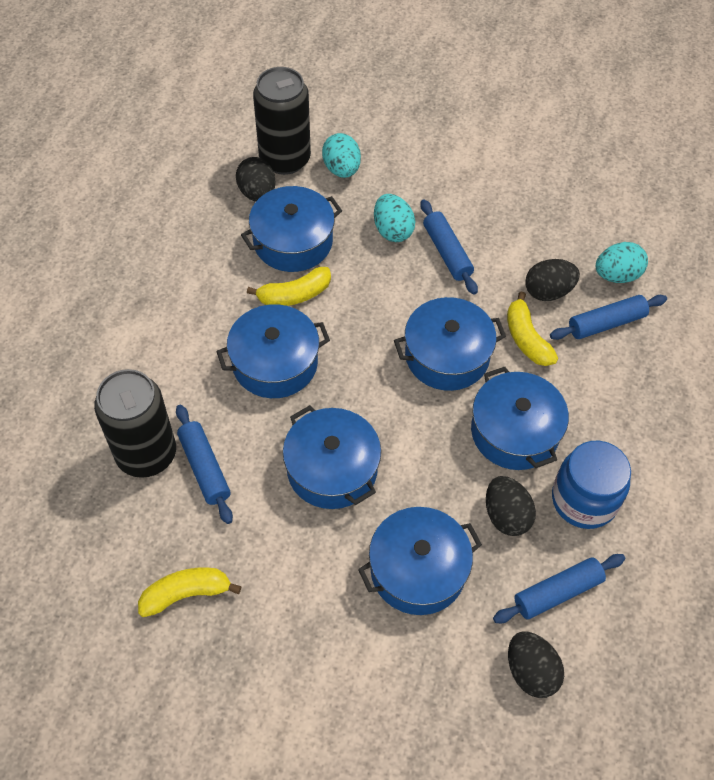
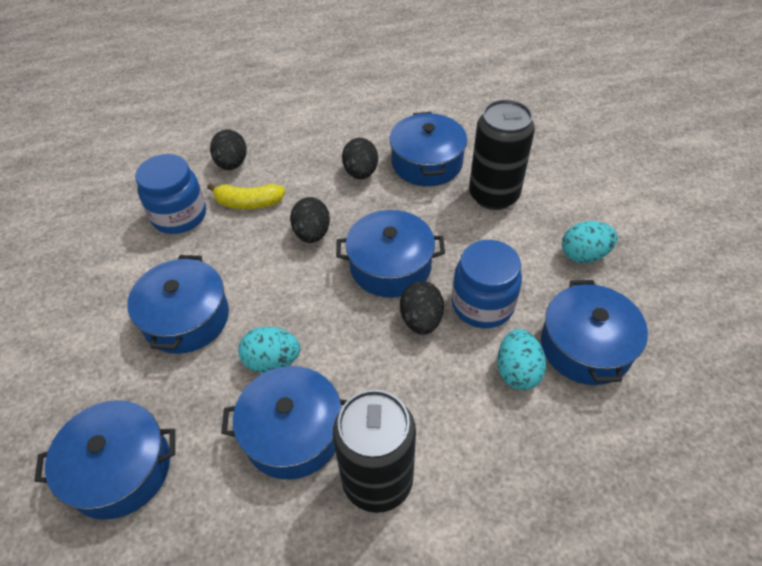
blue jar: 1 -> 2
blue rolling pin: 4 -> 0
yellow banana: 3 -> 1

